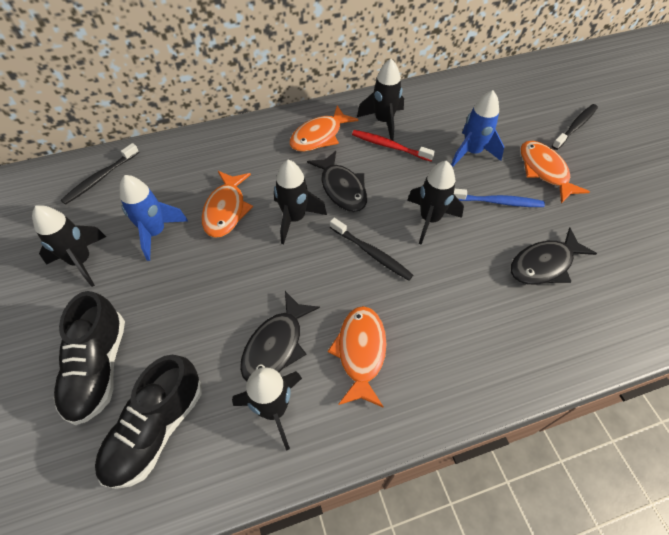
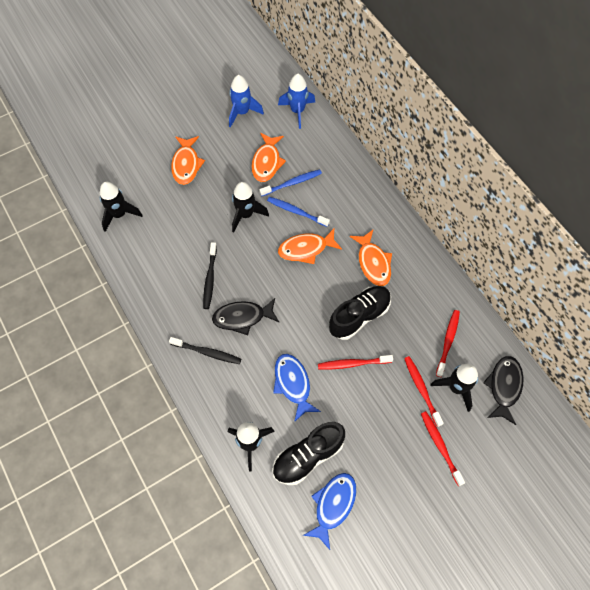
black fish: 3 -> 2
black rocket: 5 -> 4
black toothbrush: 3 -> 2
blue fish: 0 -> 2
blue toothbrush: 1 -> 2
red toothbrush: 1 -> 4

